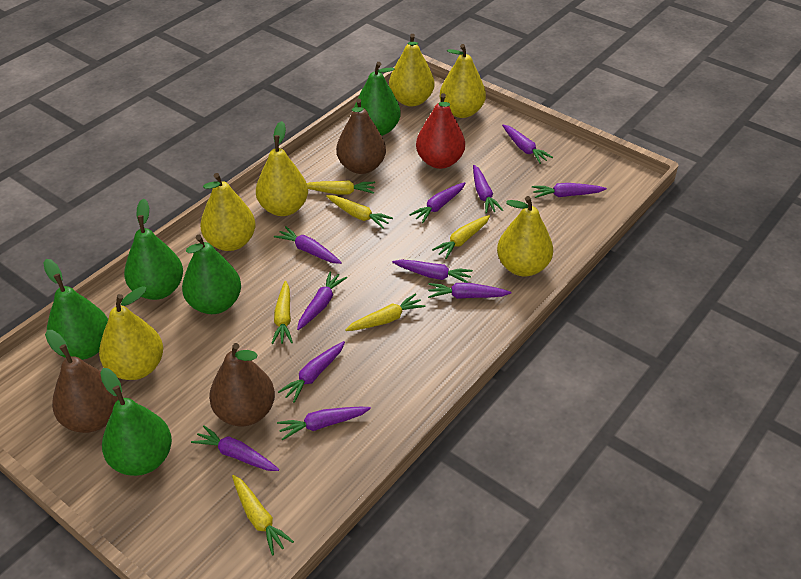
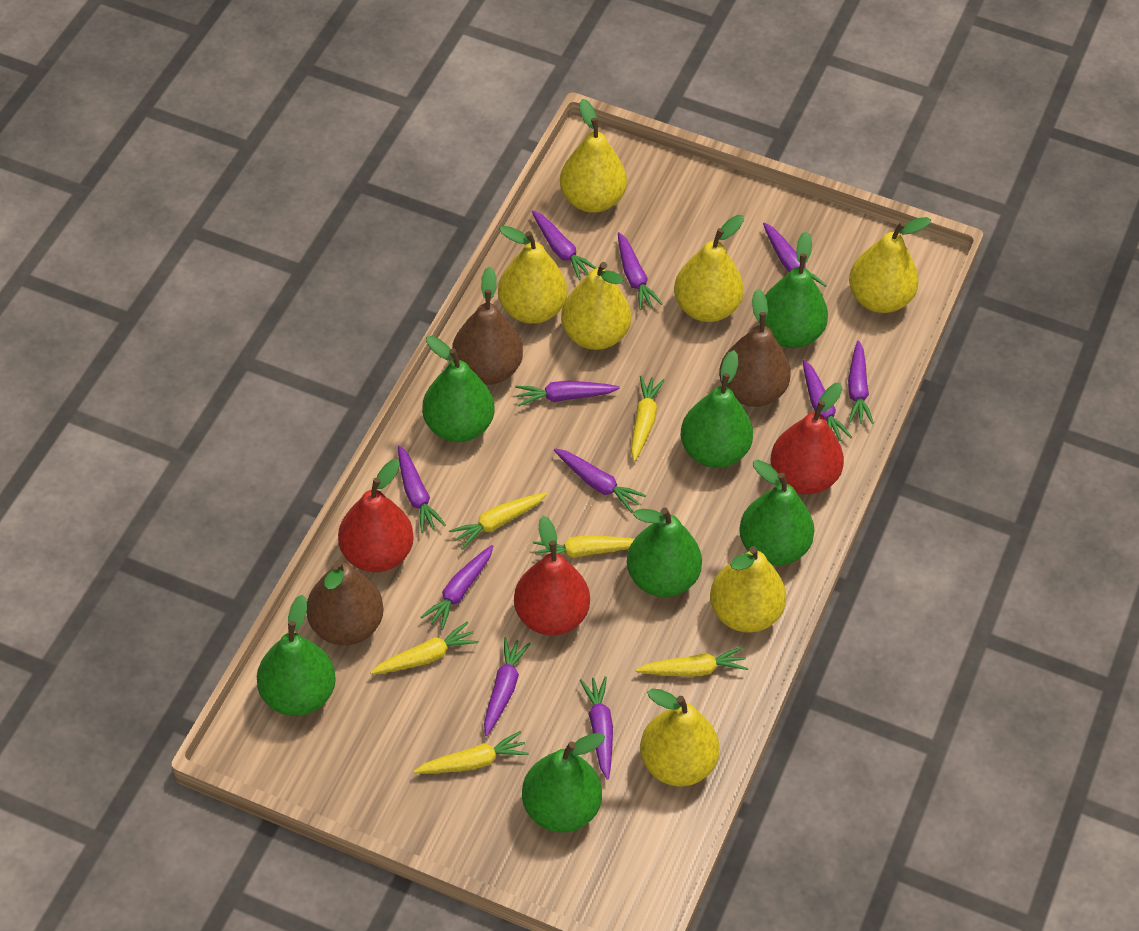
green pear: 5 -> 7
red pear: 1 -> 3
yellow pear: 6 -> 7

